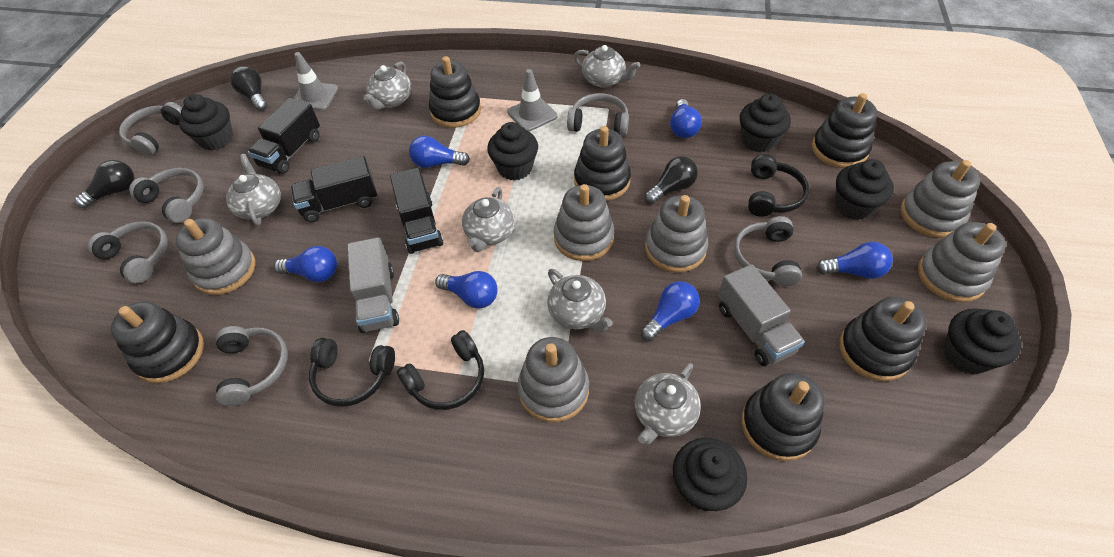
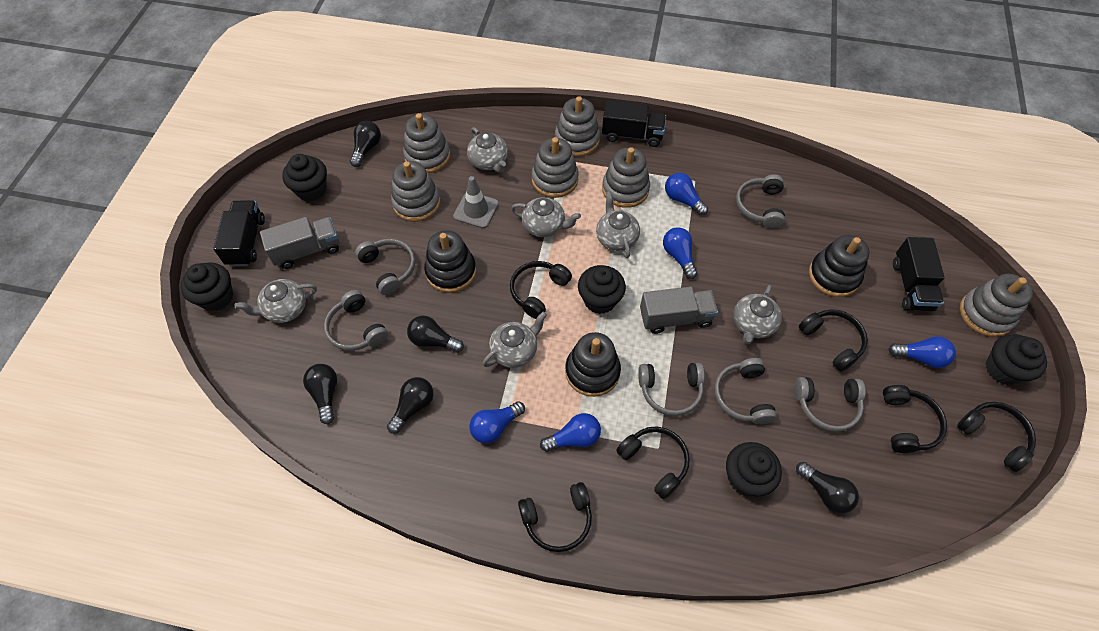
black cupcake: 6 -> 5
black headphones: 3 -> 6
black light bulb: 3 -> 5
black stacking toy: 6 -> 3
blue light bulb: 6 -> 5
grey traffic cone: 2 -> 1

